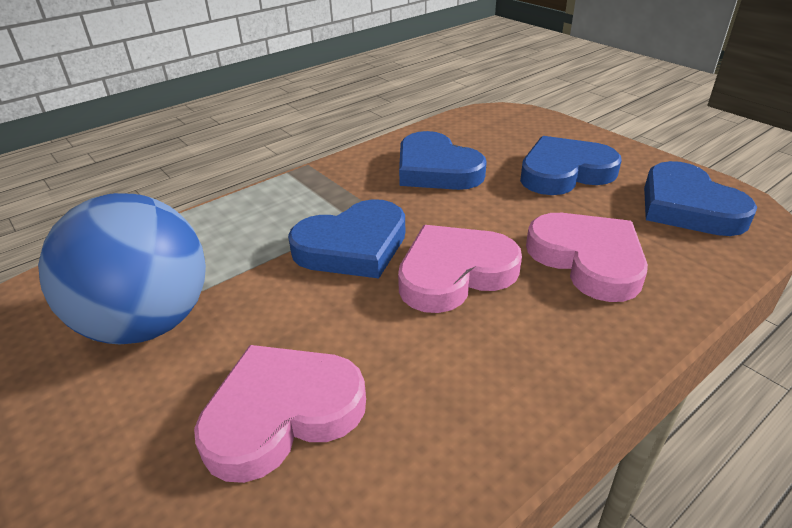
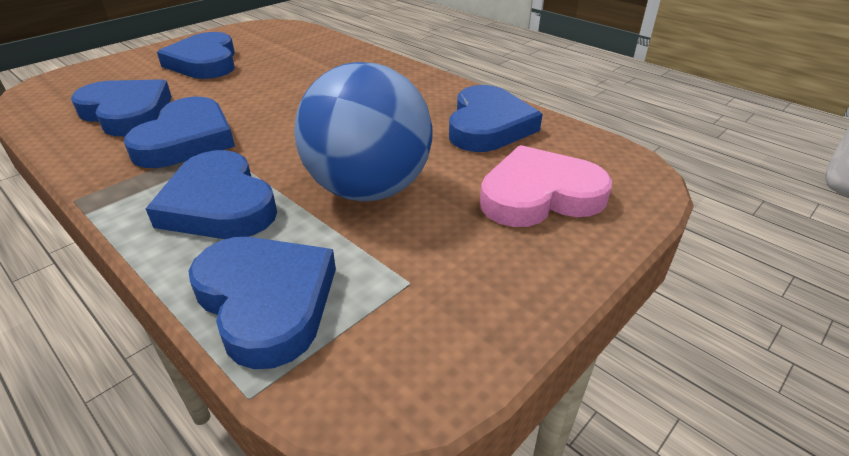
blue heart: 4 -> 6
pink heart: 3 -> 1

